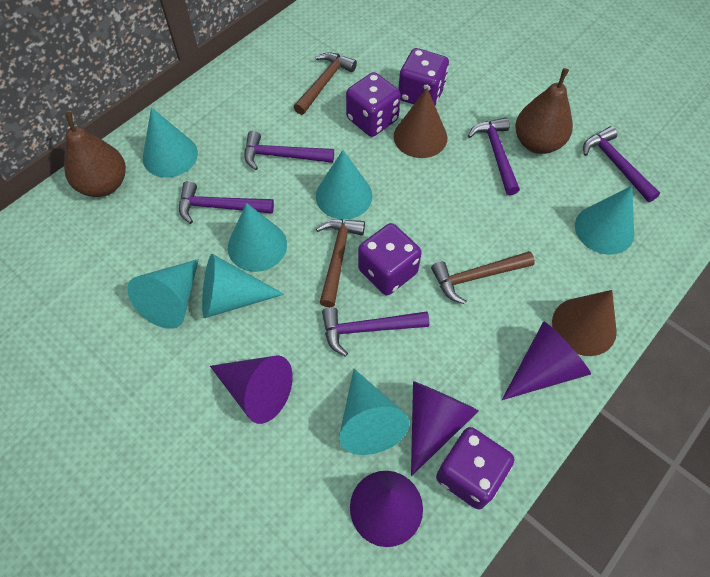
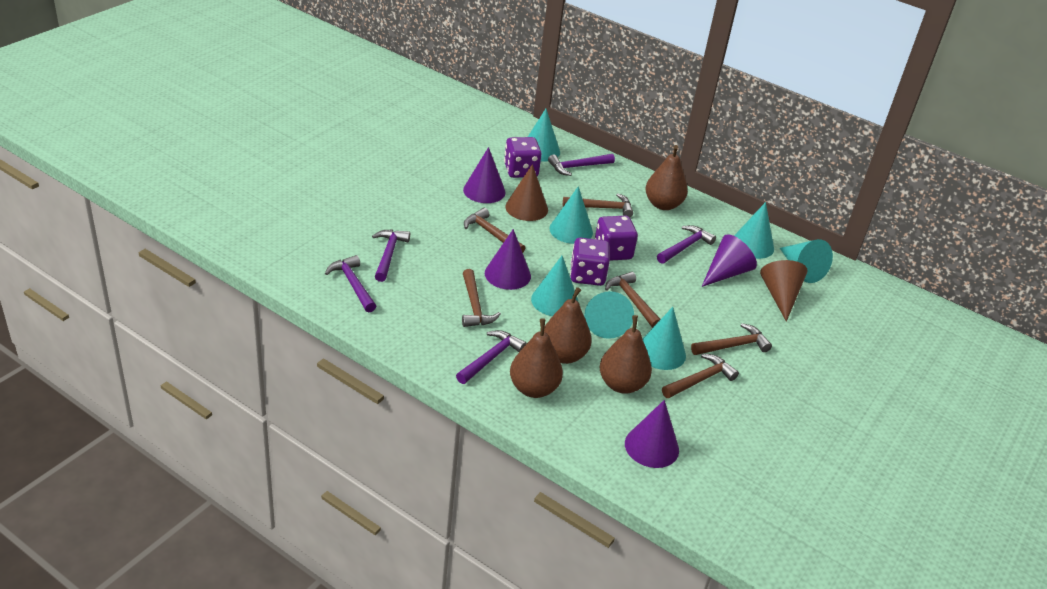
brown hammer: 3 -> 6
brown pear: 2 -> 4
purple dice: 4 -> 3

